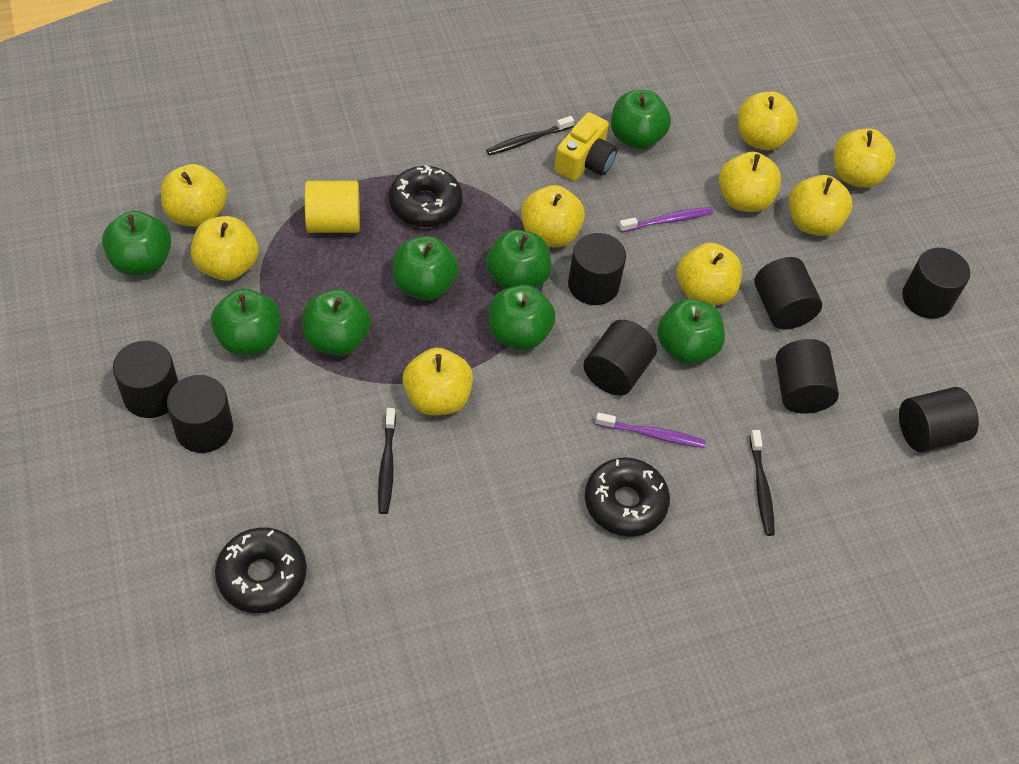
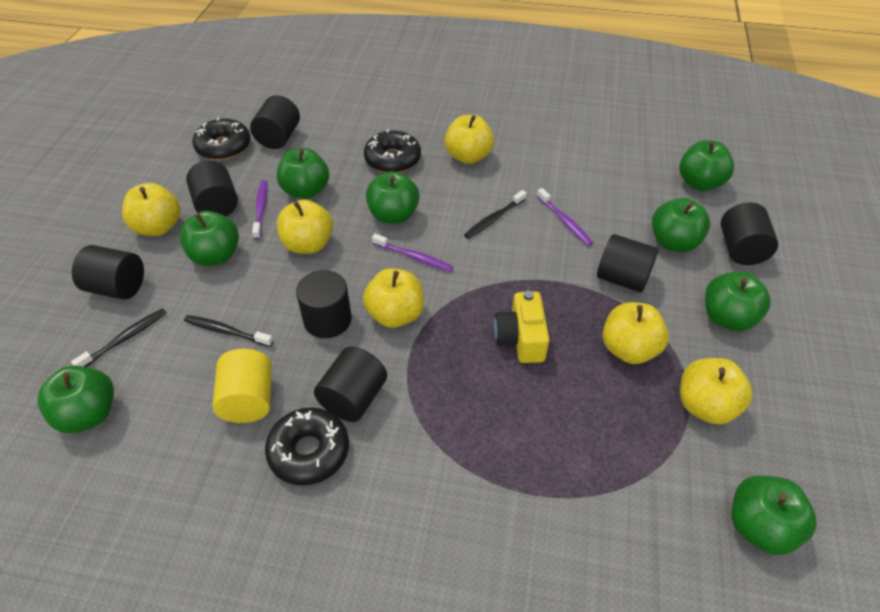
black cylinder: 8 -> 7
purple toothbrush: 2 -> 3
yellow apple: 9 -> 6

